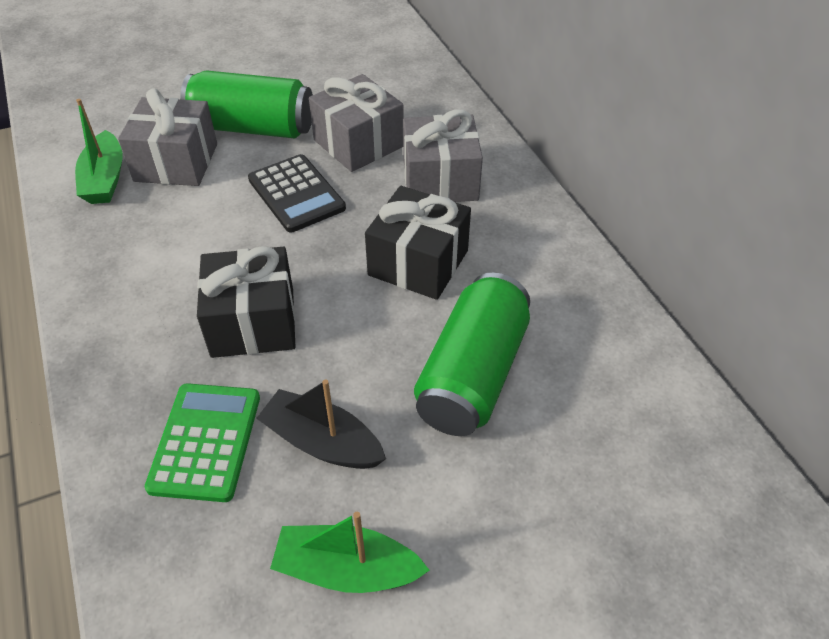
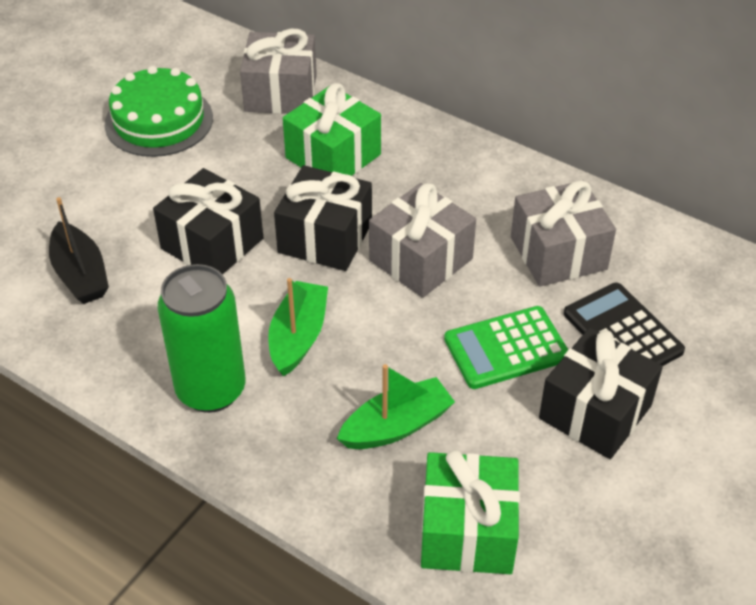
black gift: 2 -> 3
green cake: 0 -> 1
green can: 2 -> 1
green gift: 0 -> 2

